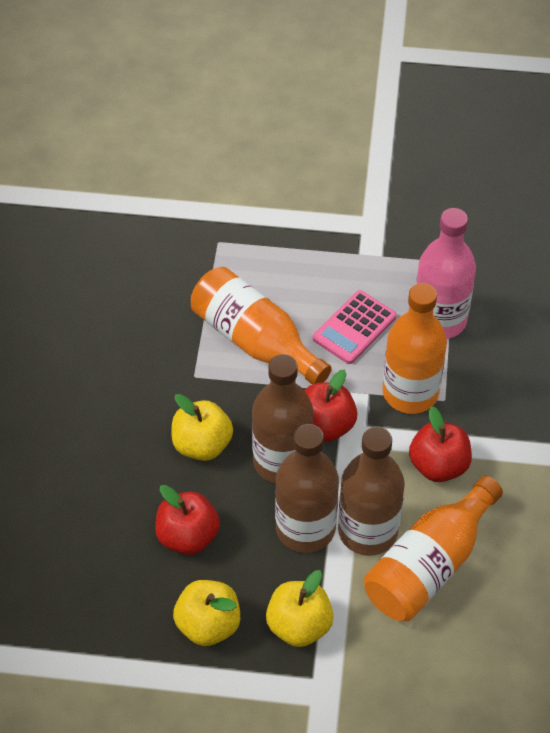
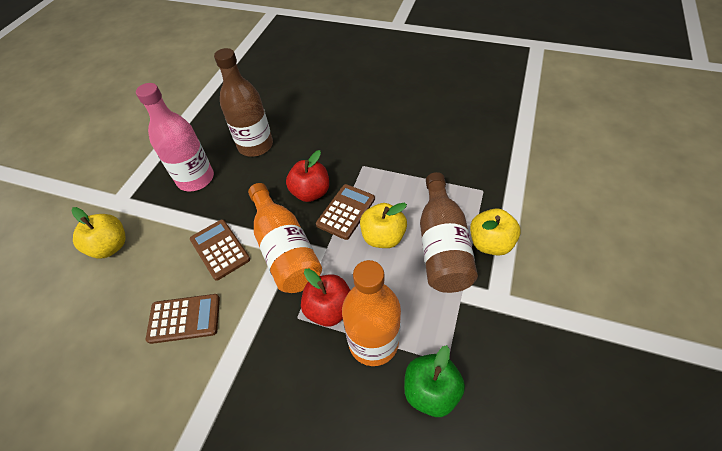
brown bottle: 3 -> 2
brown calculator: 0 -> 3
green apple: 0 -> 1
orange bottle: 3 -> 2
pink calculator: 1 -> 0
red apple: 3 -> 2

